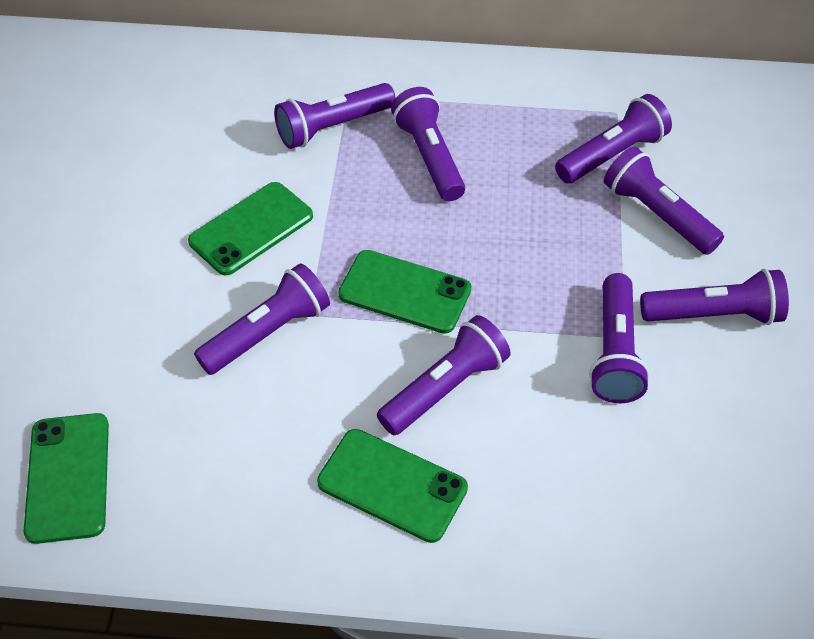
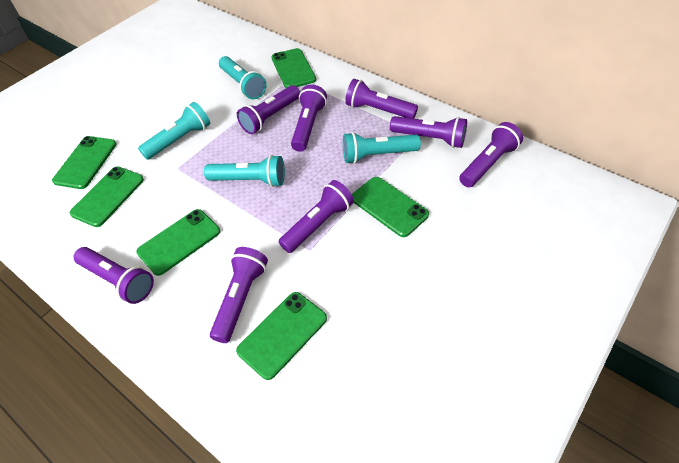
green phone: 4 -> 6
turquoise flashlight: 0 -> 4

